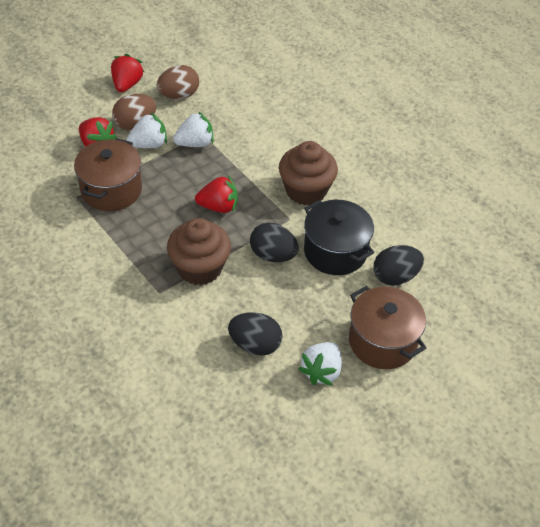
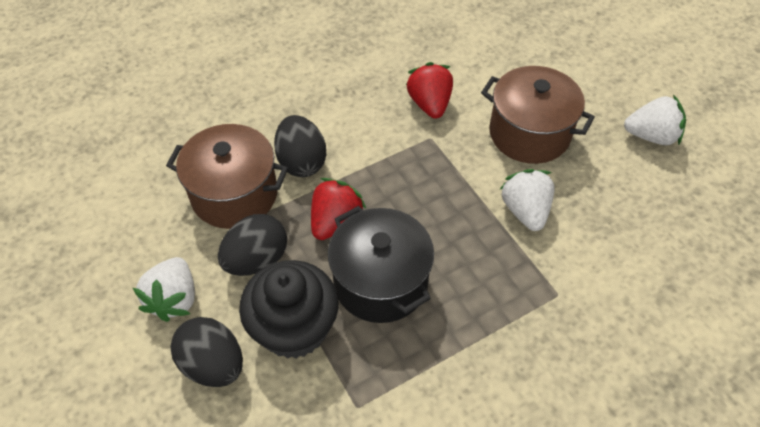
black cupcake: 0 -> 1
brown cupcake: 2 -> 0
brown egg: 2 -> 0
red strawberry: 3 -> 2

